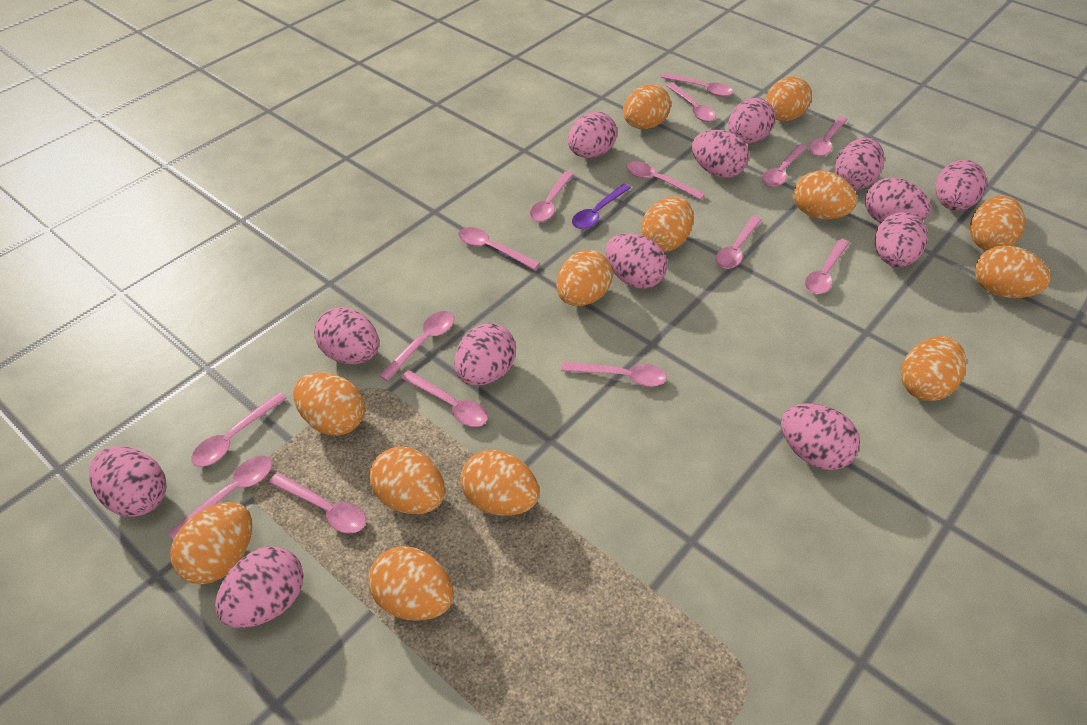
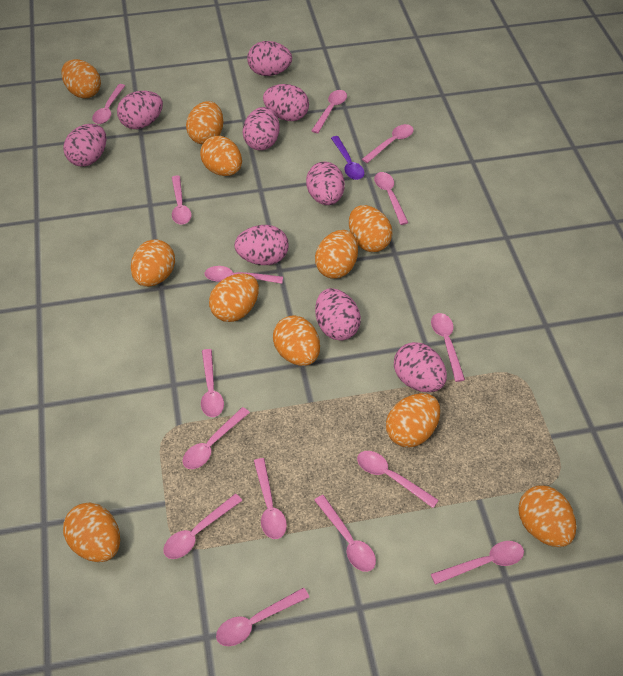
orange egg: 13 -> 11
pink egg: 13 -> 9

